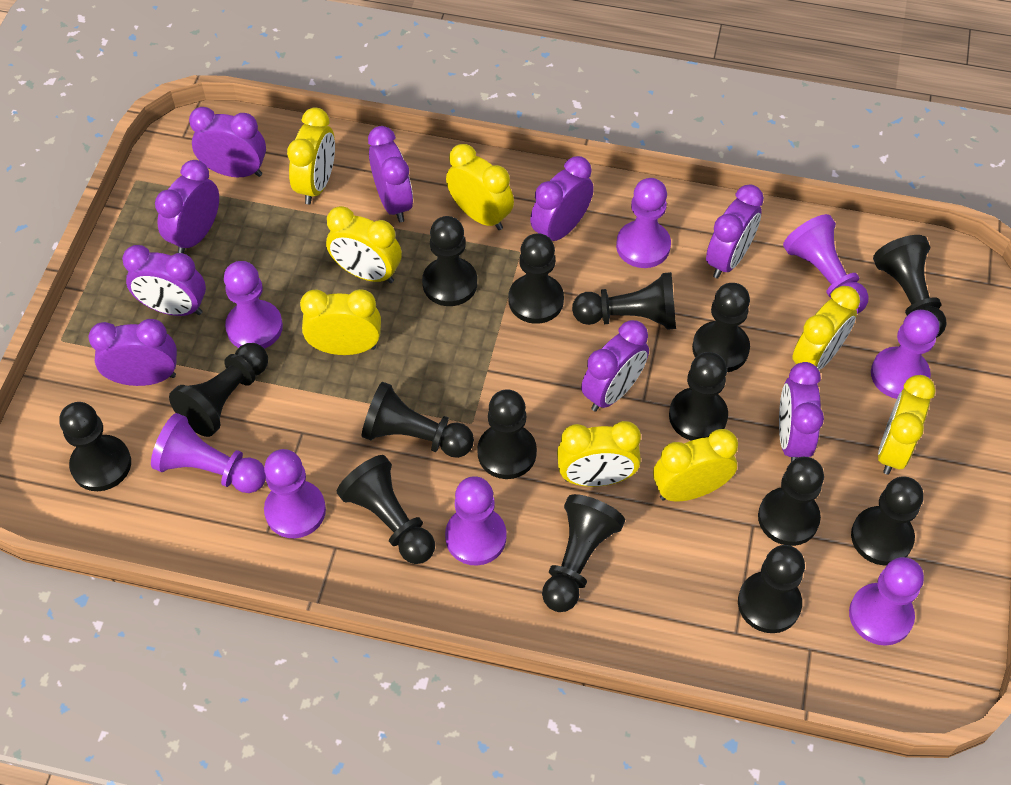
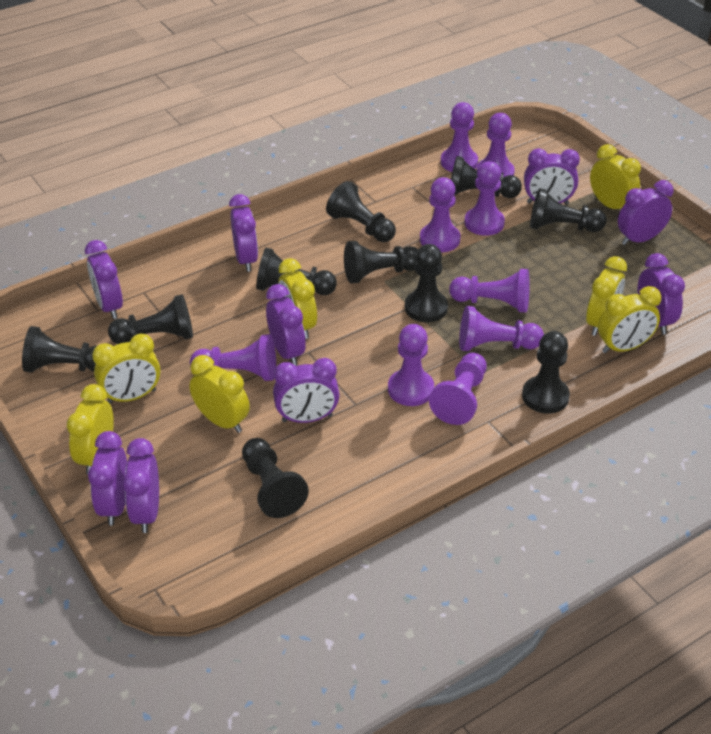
black pawn: 15 -> 10
purple pawn: 8 -> 9
yellow clock: 8 -> 7

